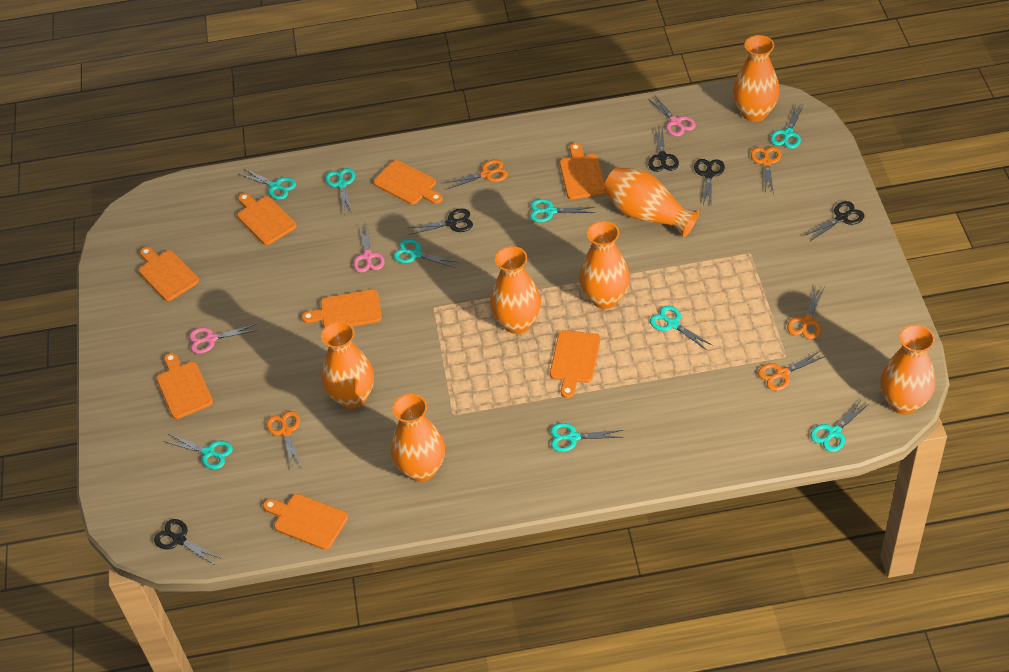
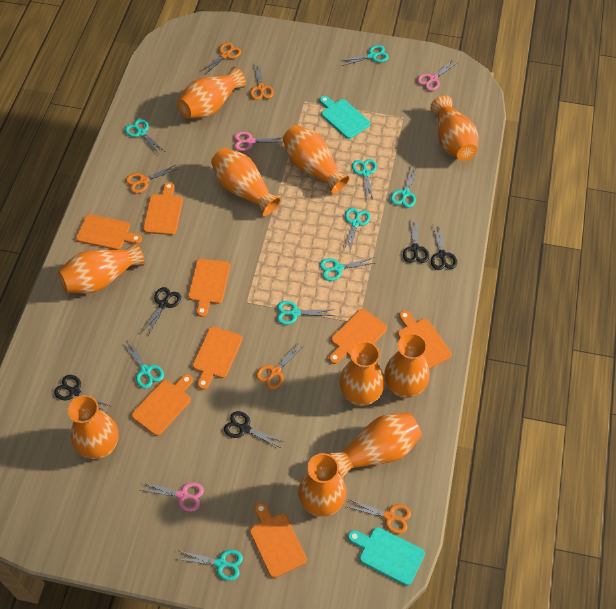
orange vase: 7 -> 10
turquoise cutting board: 0 -> 2

